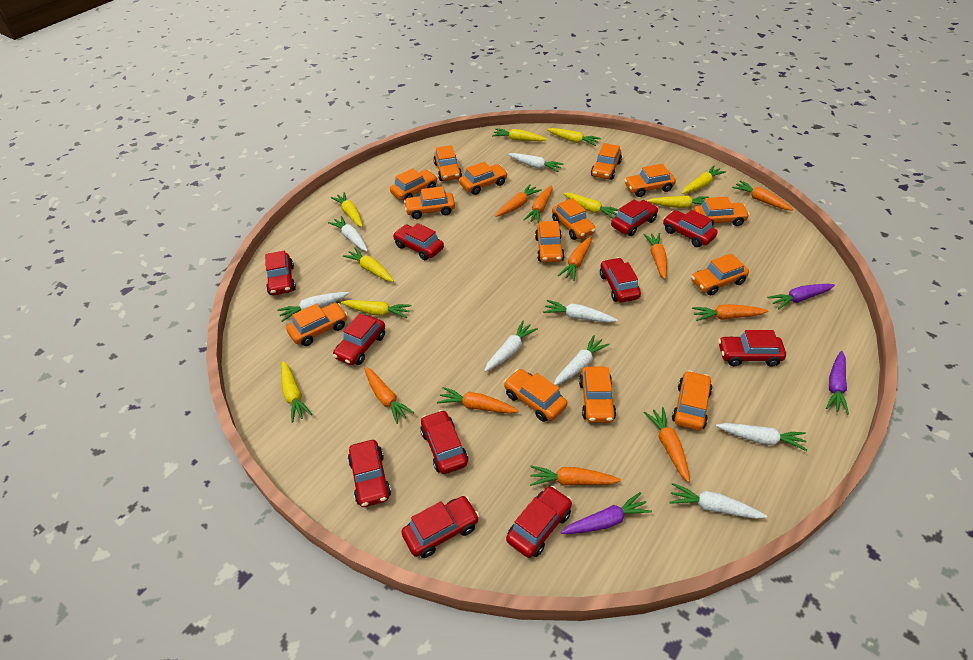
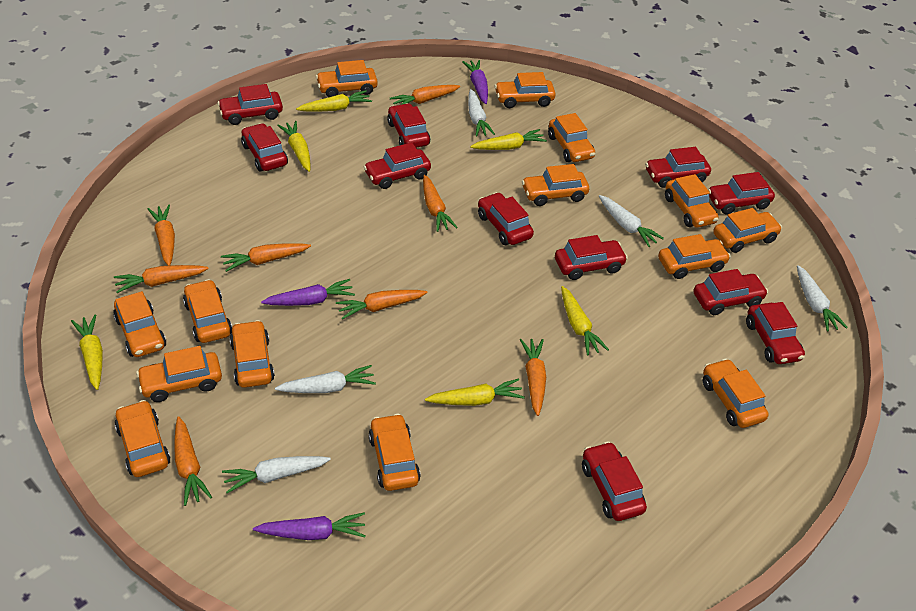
orange carrot: 10 -> 8
white carrot: 8 -> 5
yellow carrot: 9 -> 6

